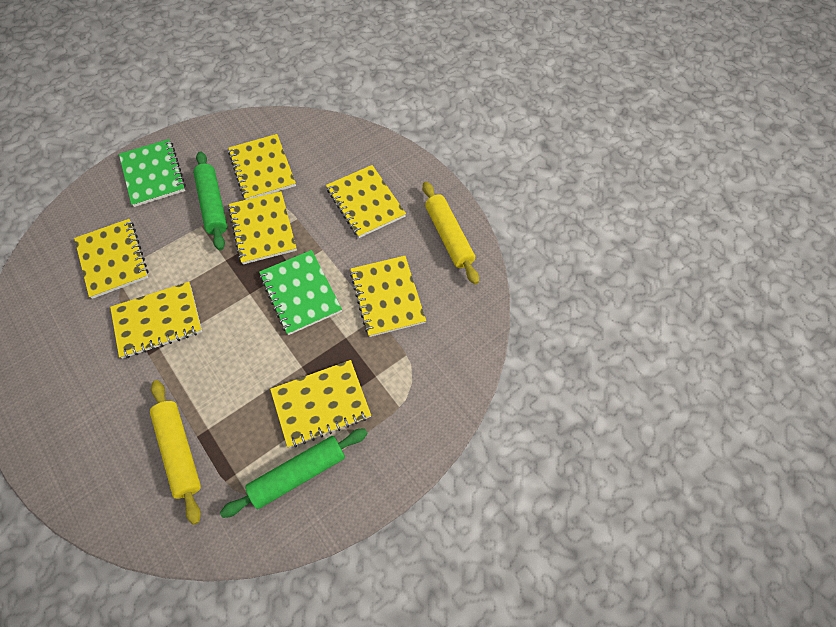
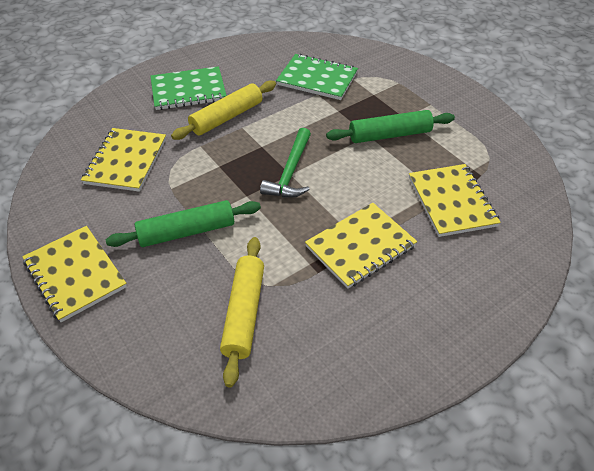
green hammer: 0 -> 1
yellow notebook: 7 -> 4

